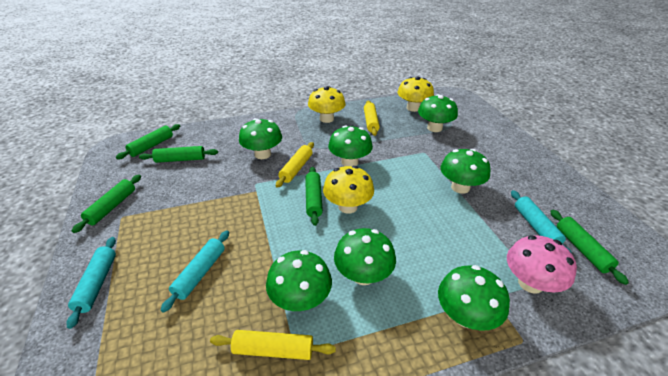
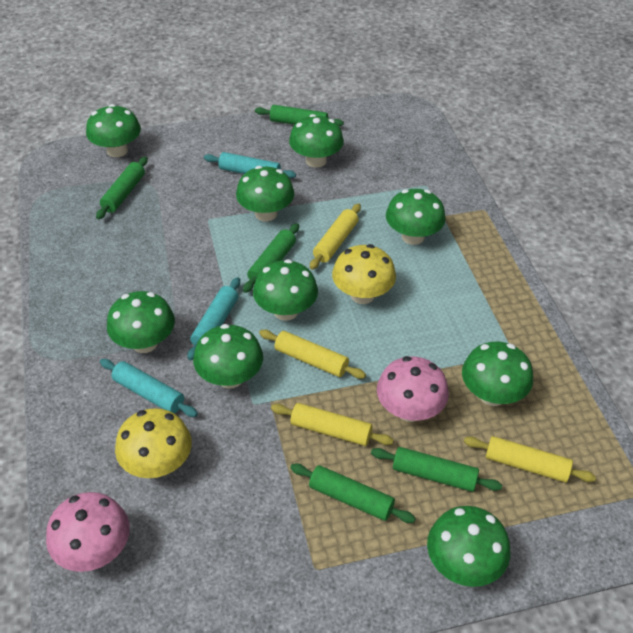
green mushroom: 7 -> 9
pink mushroom: 1 -> 2
yellow mushroom: 3 -> 2
yellow rolling pin: 3 -> 4

